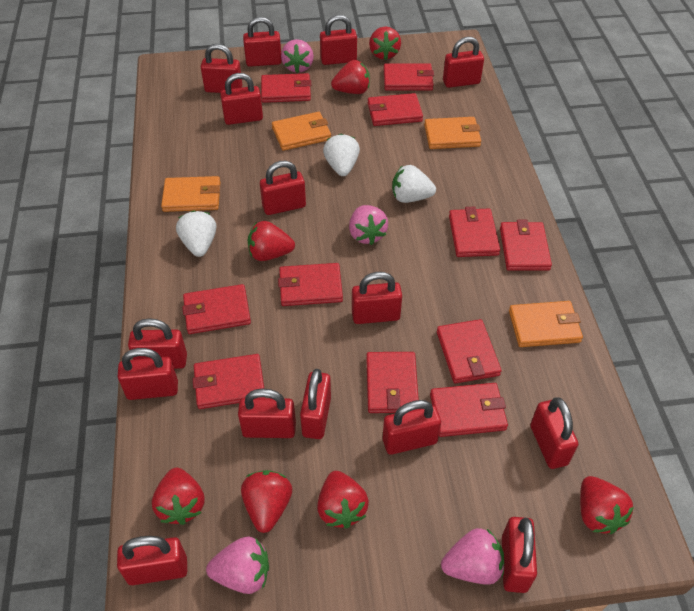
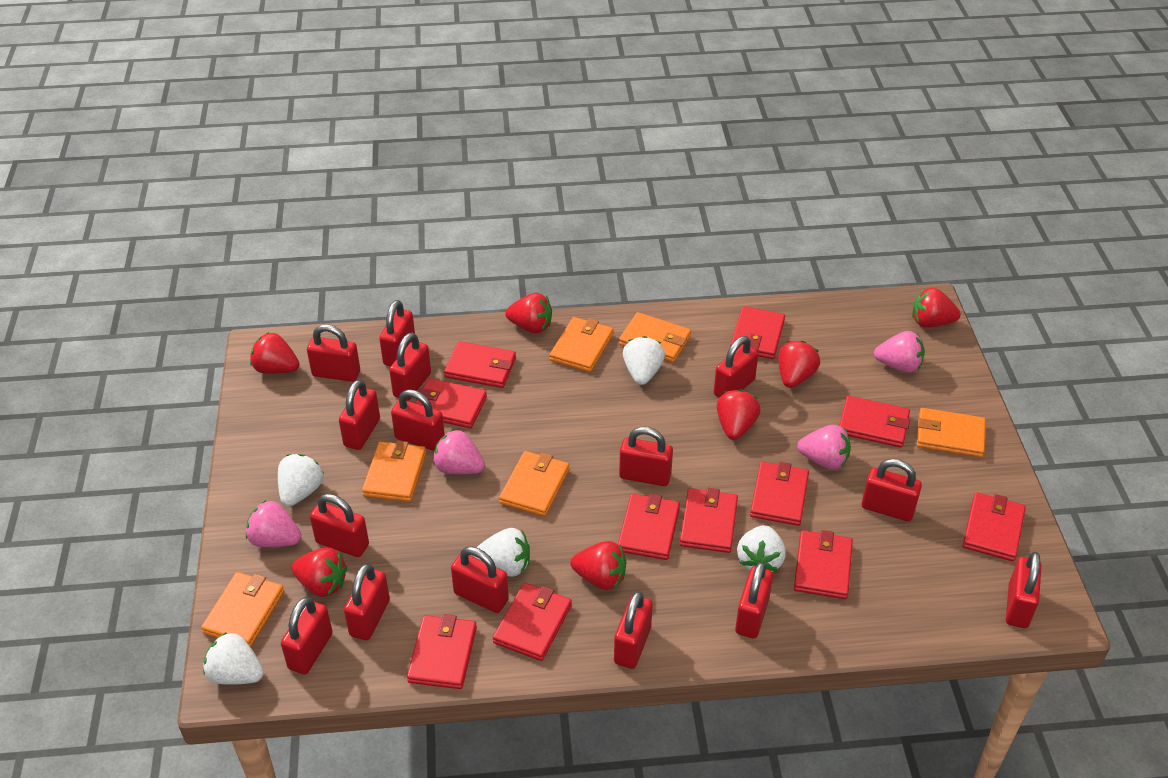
orange wallet: 4 -> 6
white strawberry: 3 -> 5

